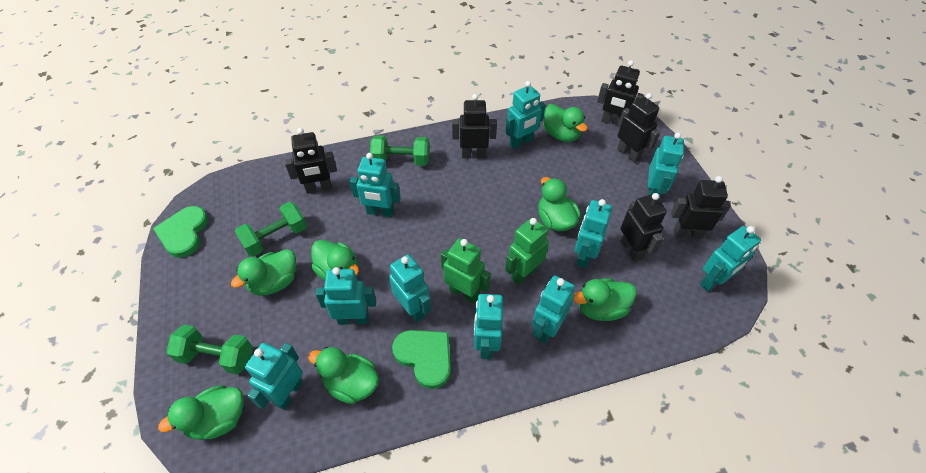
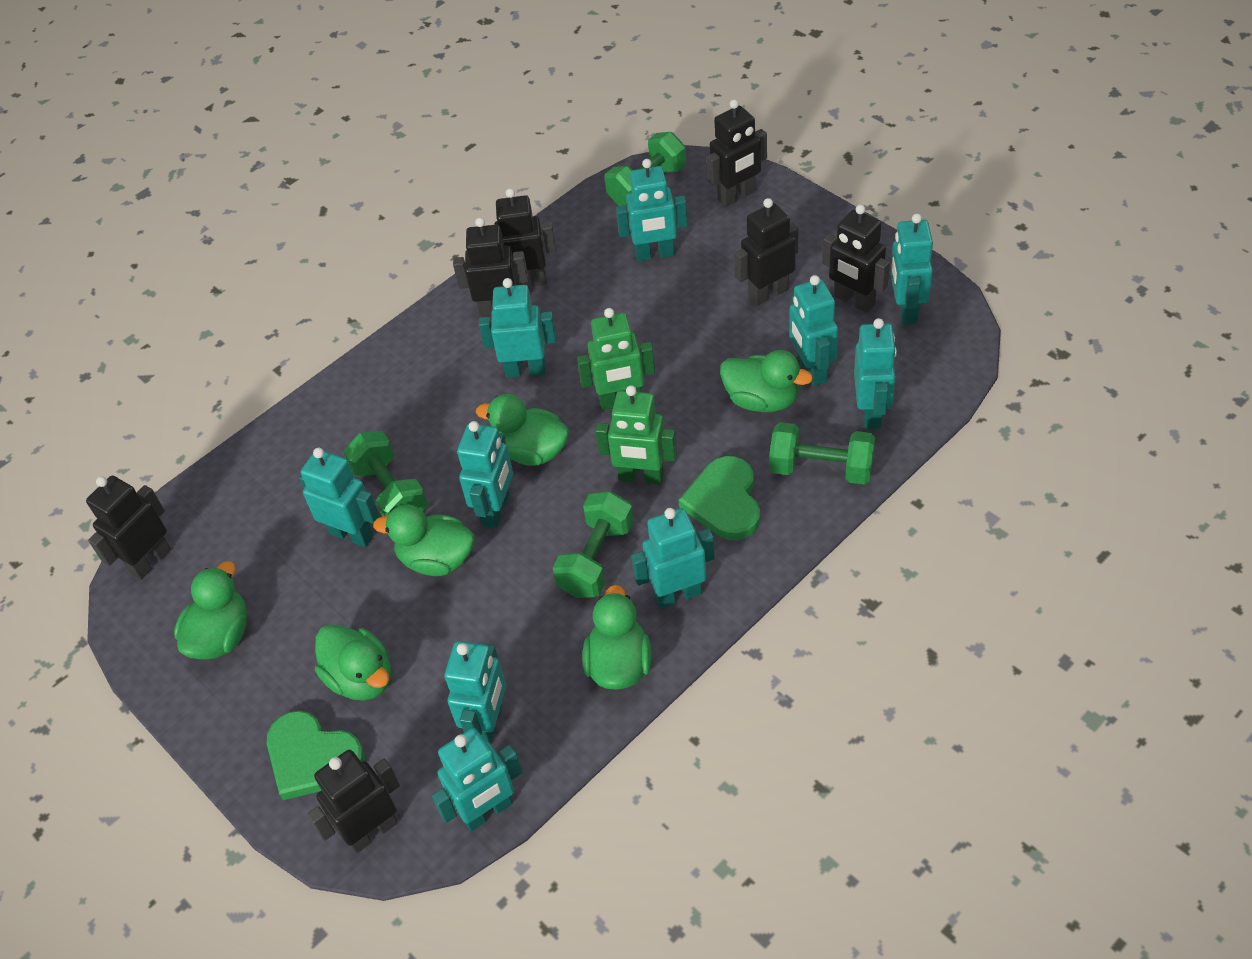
black robot: 6 -> 7
green duck: 7 -> 6
green dumbbell: 3 -> 4

